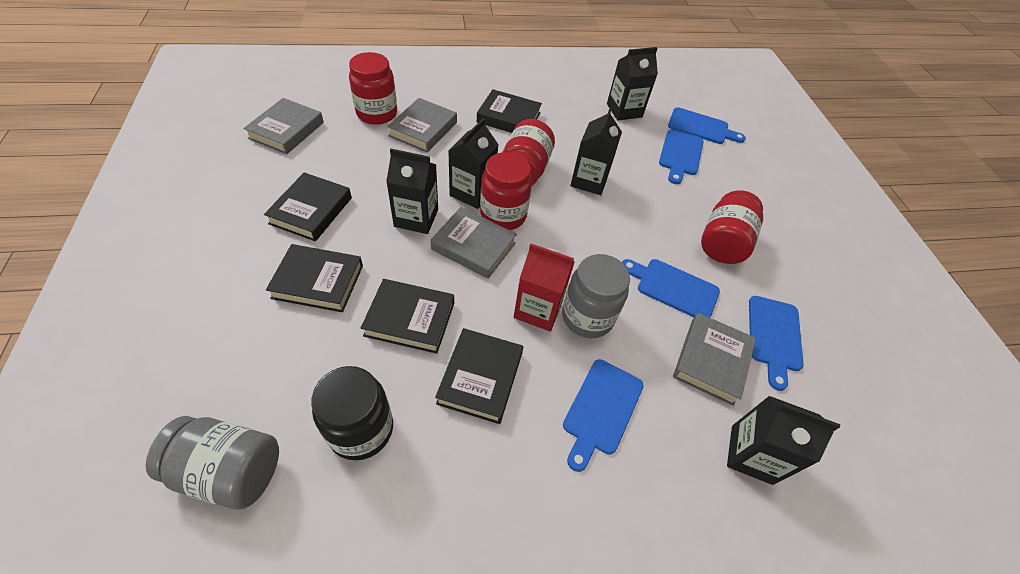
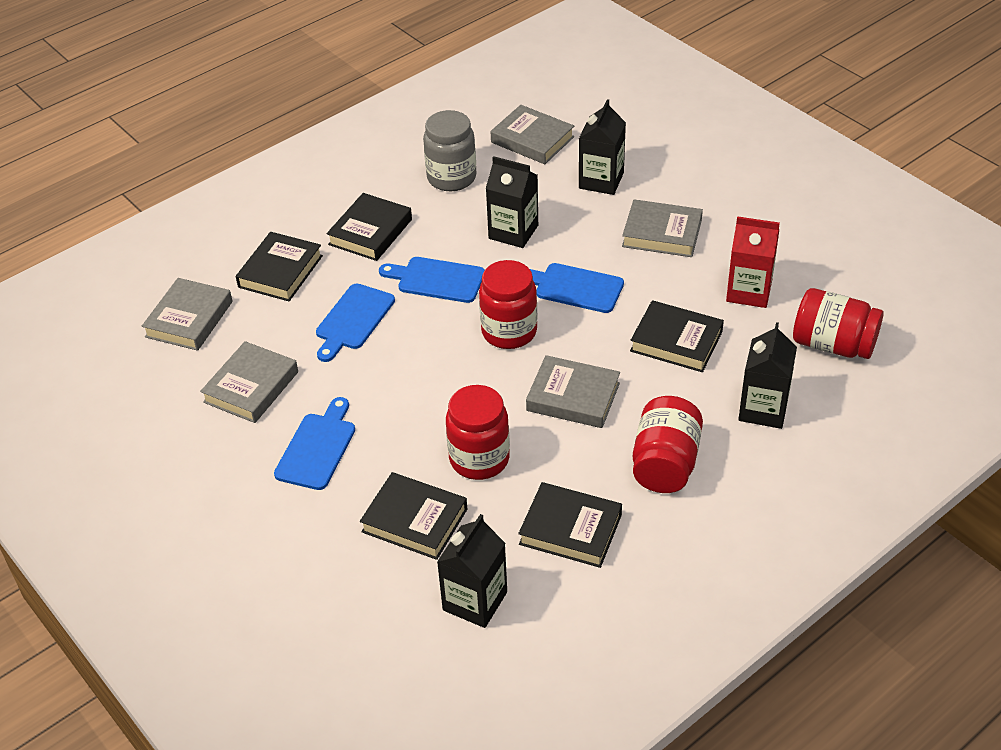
black carton: 5 -> 4
black jar: 1 -> 0
blue cutting board: 5 -> 4
grey book: 4 -> 5
grey jar: 2 -> 1

